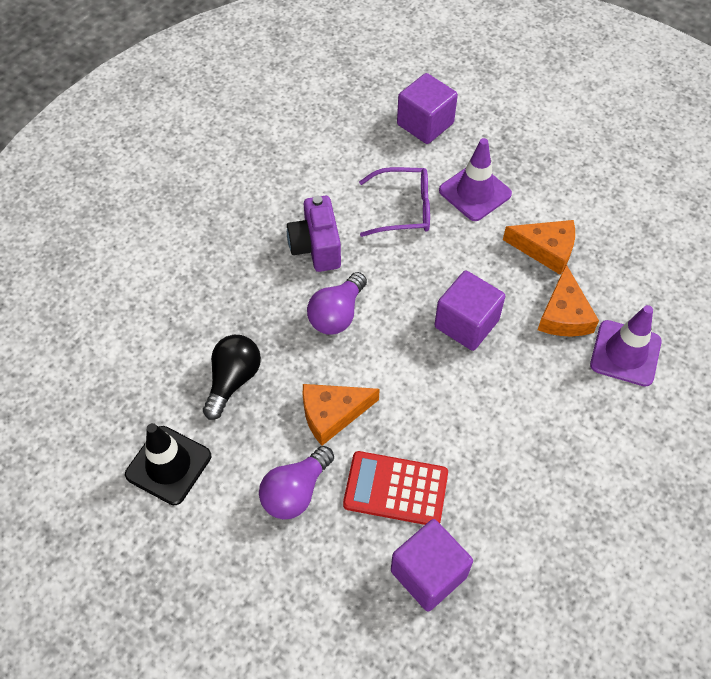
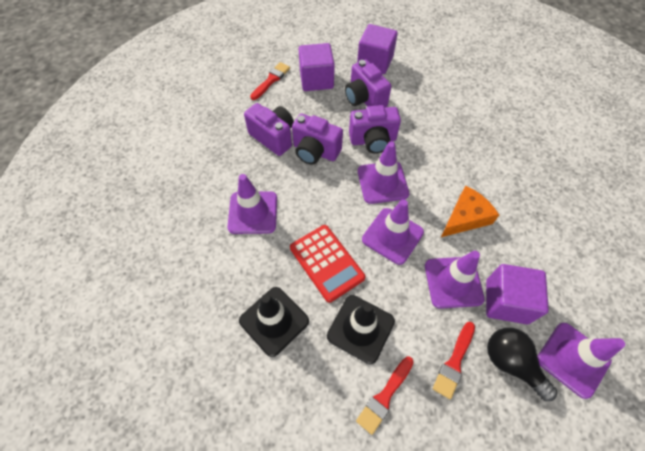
black traffic cone: 1 -> 2
orange cheese: 3 -> 1
purple camera: 1 -> 4
purple glasses: 1 -> 0
purple light bulb: 2 -> 0
purple traffic cone: 2 -> 5
red brush: 0 -> 3

